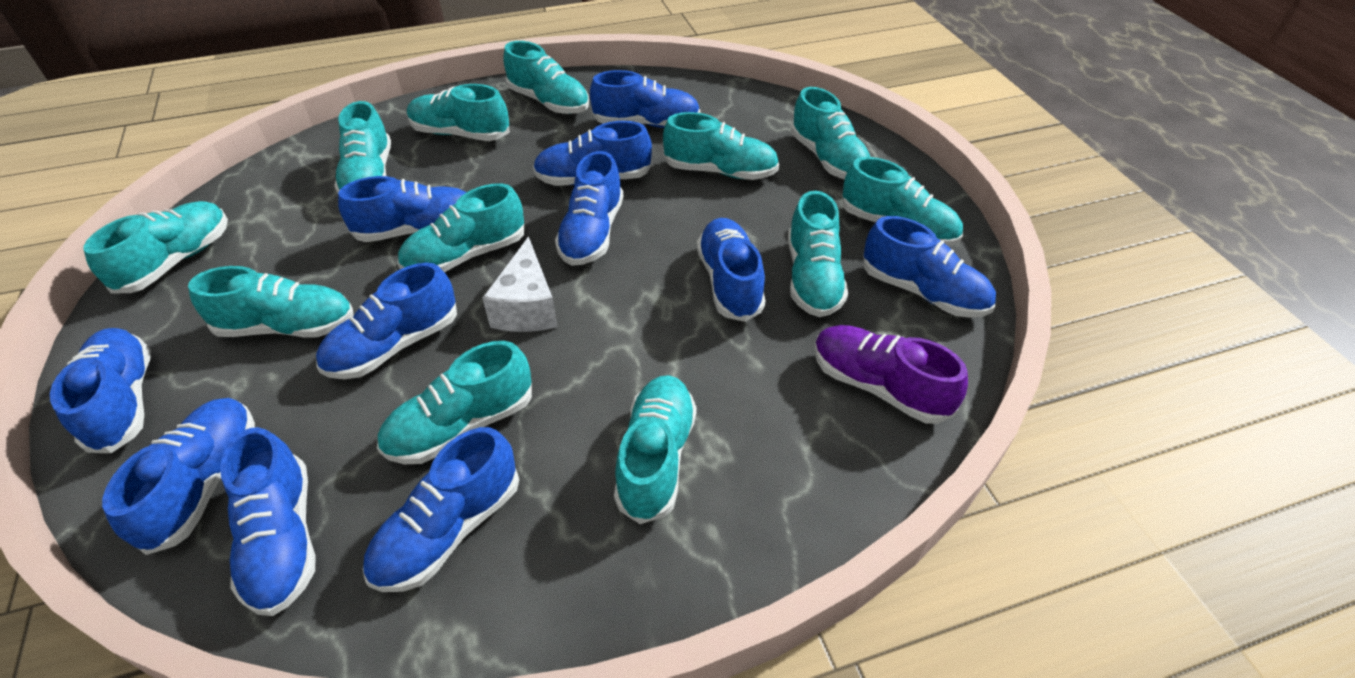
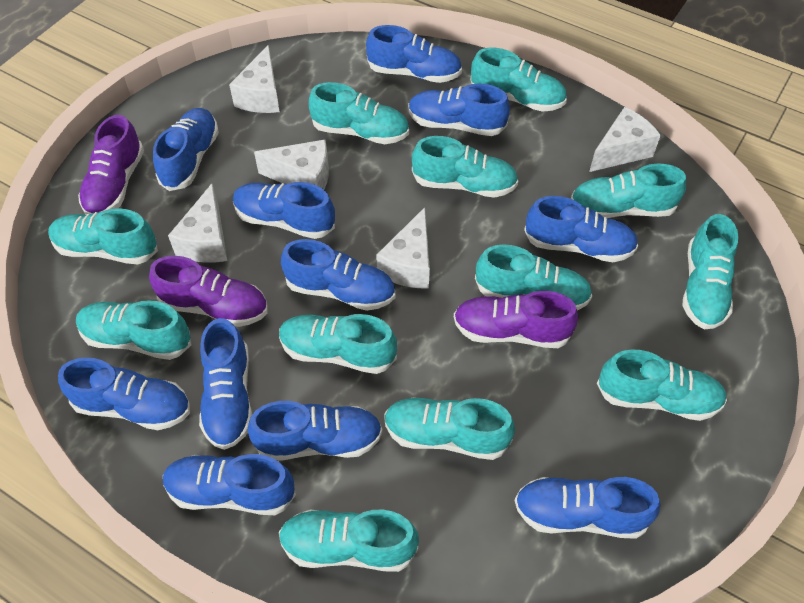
purple shoe: 1 -> 3
white cheese: 1 -> 5

